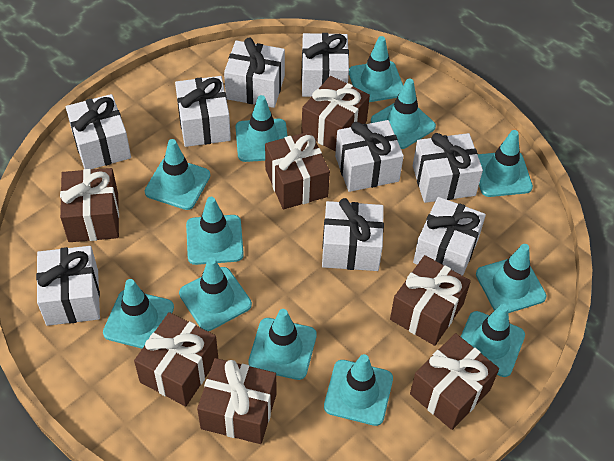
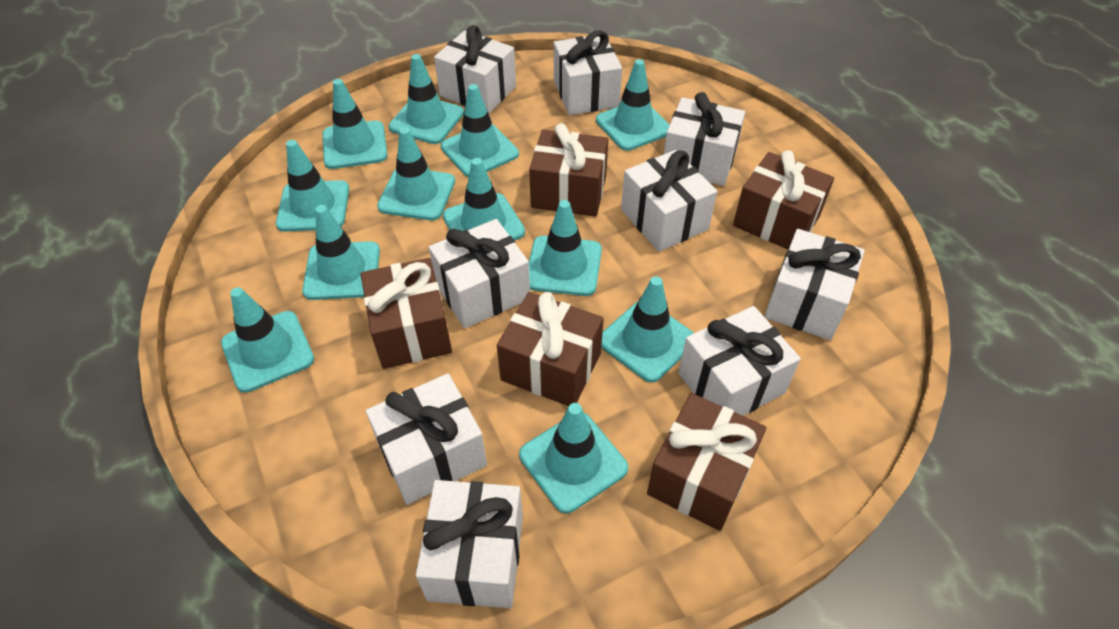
brown gift: 7 -> 5

